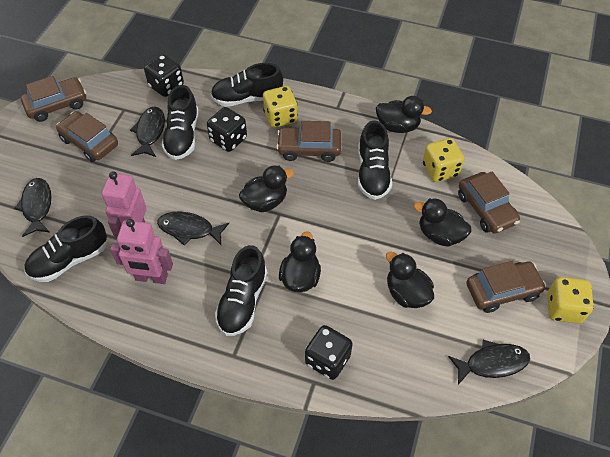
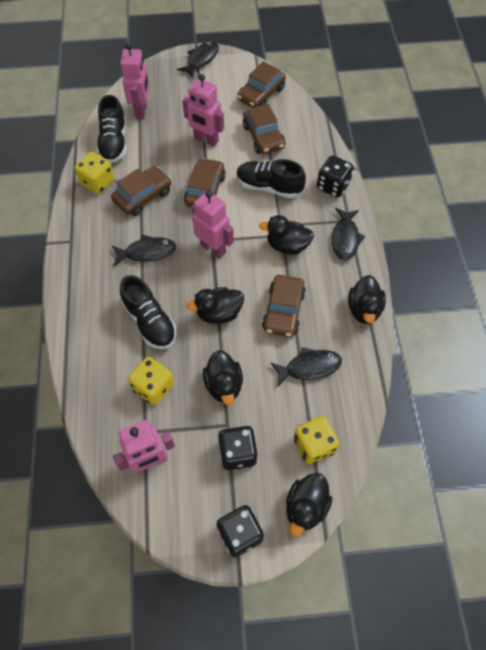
black shoe: 5 -> 3
pink robot: 2 -> 4

